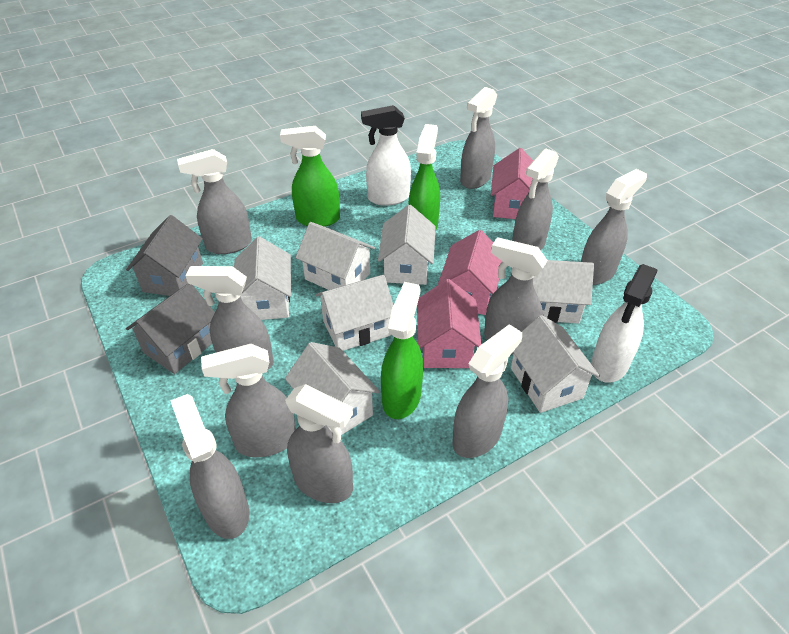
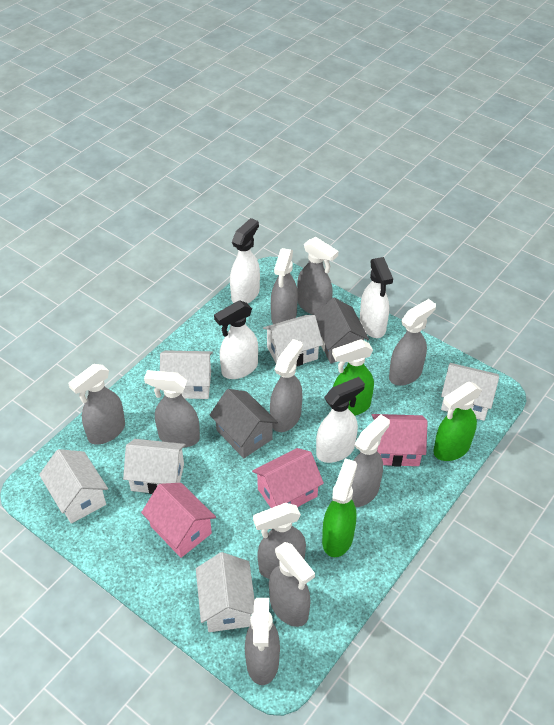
white house: 7 -> 6
white spray bottle: 2 -> 4

